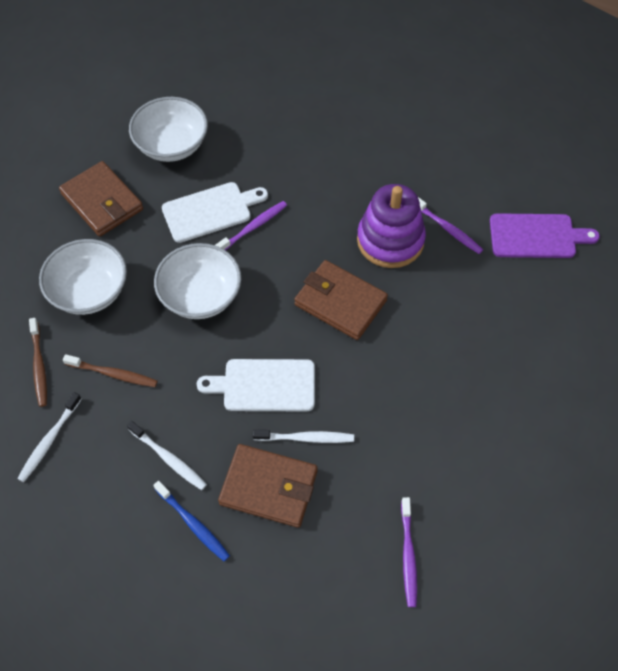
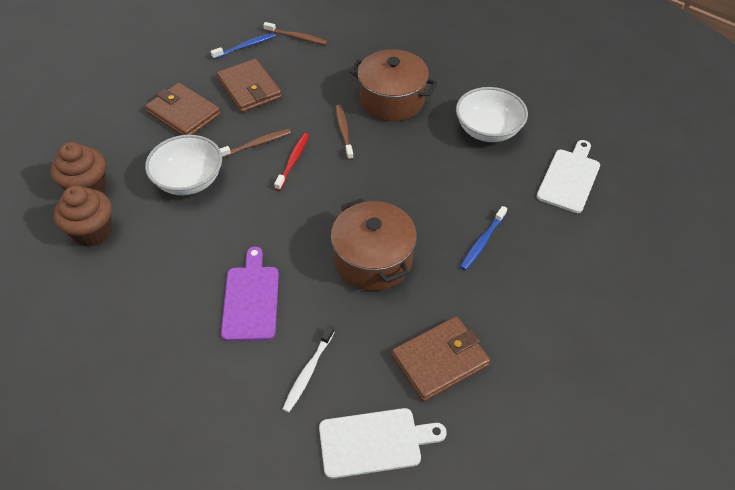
blue toothbrush: 1 -> 2
brown cupcake: 0 -> 2
brown pot: 0 -> 2
brown toothbrush: 2 -> 3
purple stacking toy: 1 -> 0
purple toothbrush: 3 -> 0
red toothbrush: 0 -> 1
white bowl: 3 -> 2
white toothbrush: 3 -> 1

